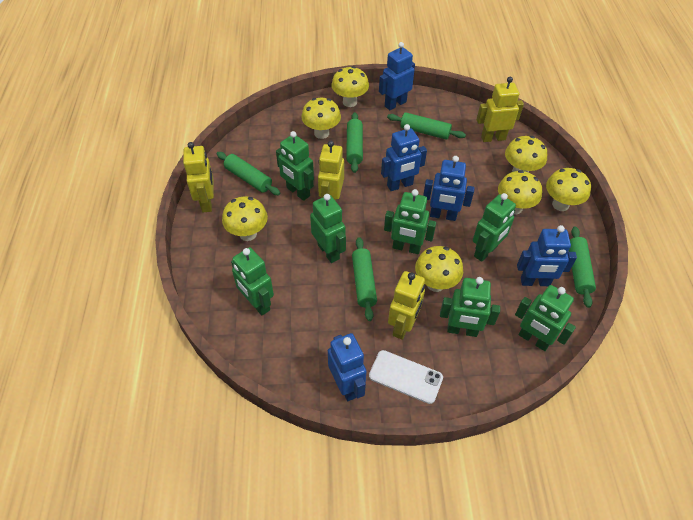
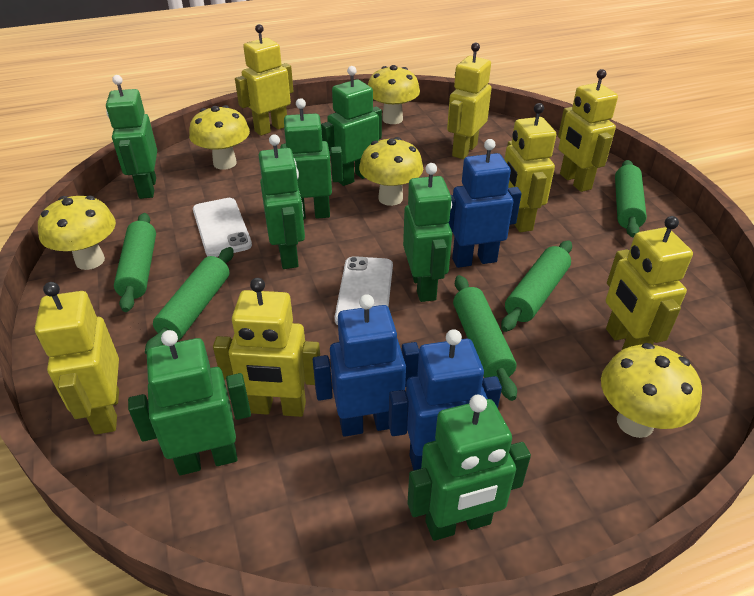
blue robot: 5 -> 3
white phone: 1 -> 2
yellow mushroom: 7 -> 5
yellow robot: 4 -> 7

